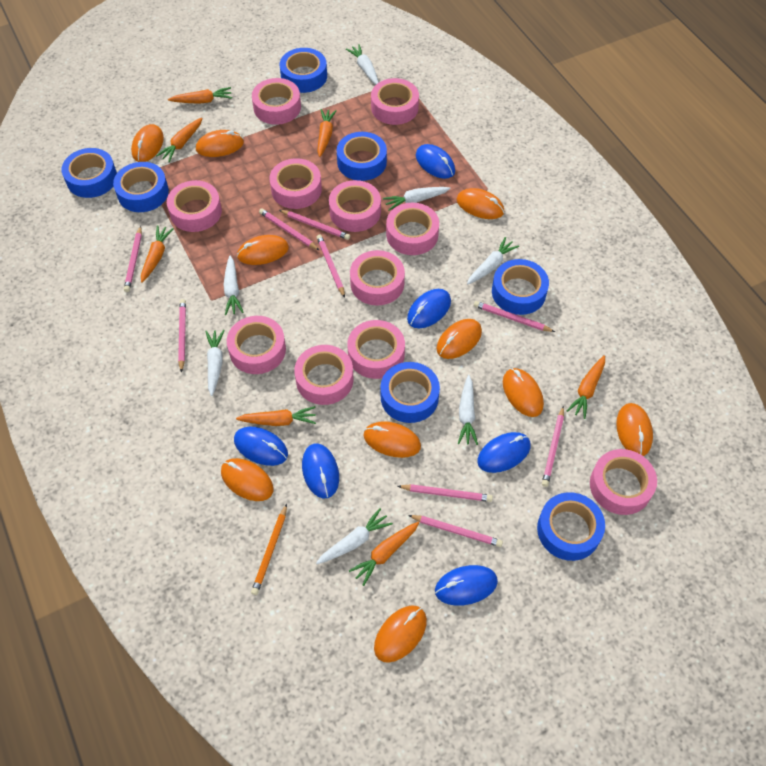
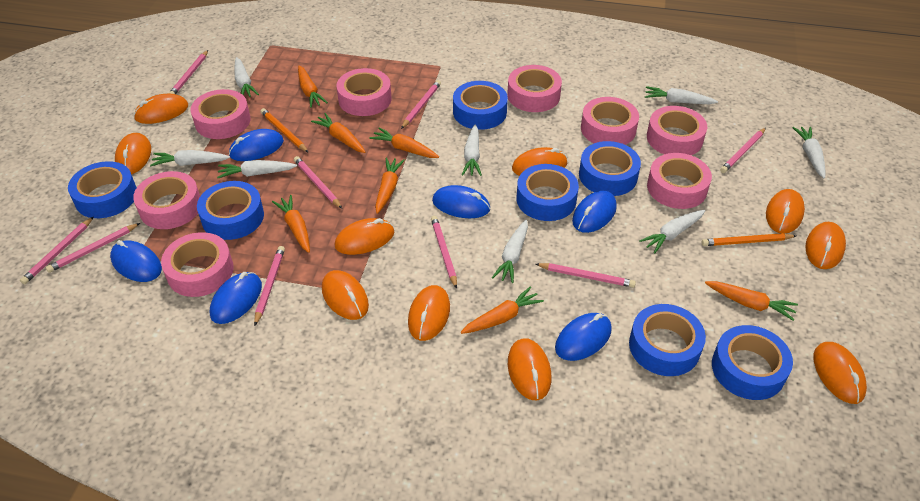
orange pencil: 1 -> 2
pink tape: 11 -> 8
white carrot: 7 -> 8

